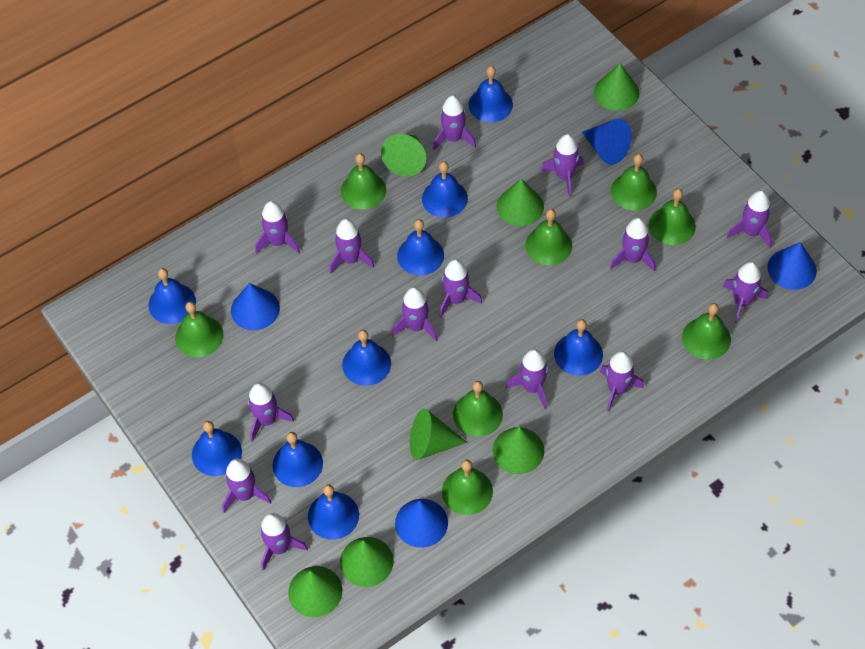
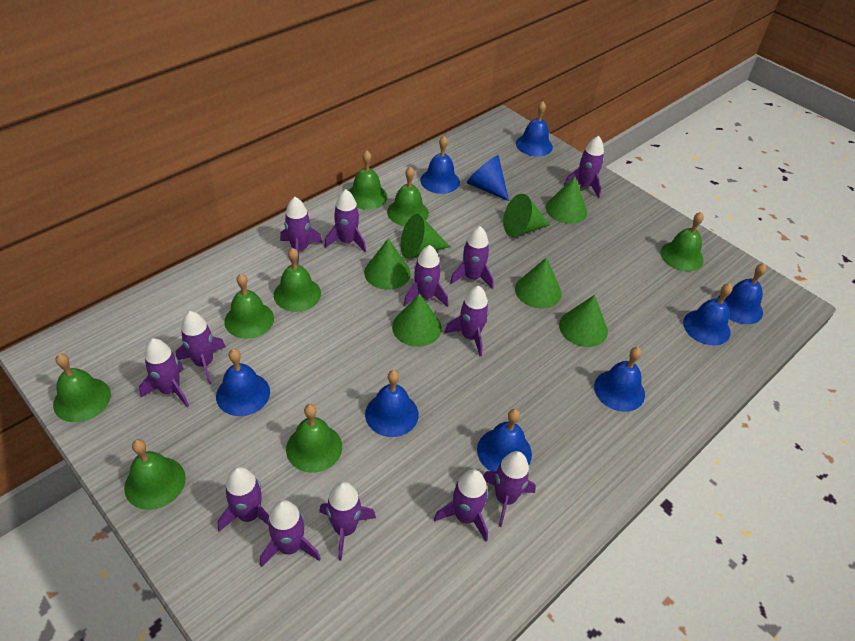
blue bell: 9 -> 8
blue cone: 4 -> 1
purple rocket: 14 -> 13

